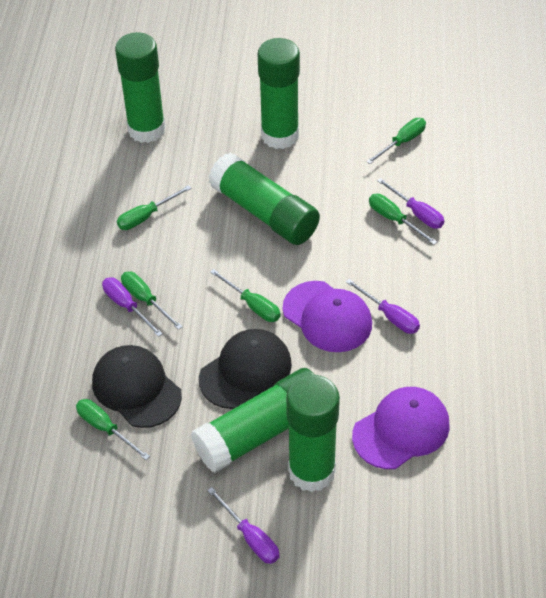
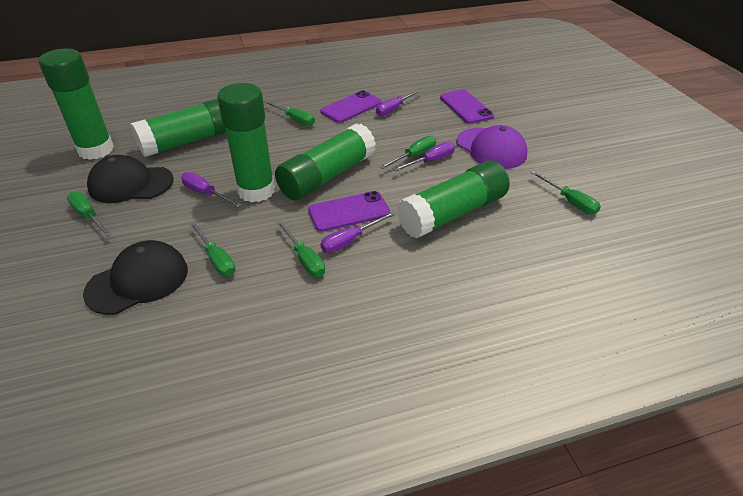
purple cap: 2 -> 1
purple phone: 0 -> 3

